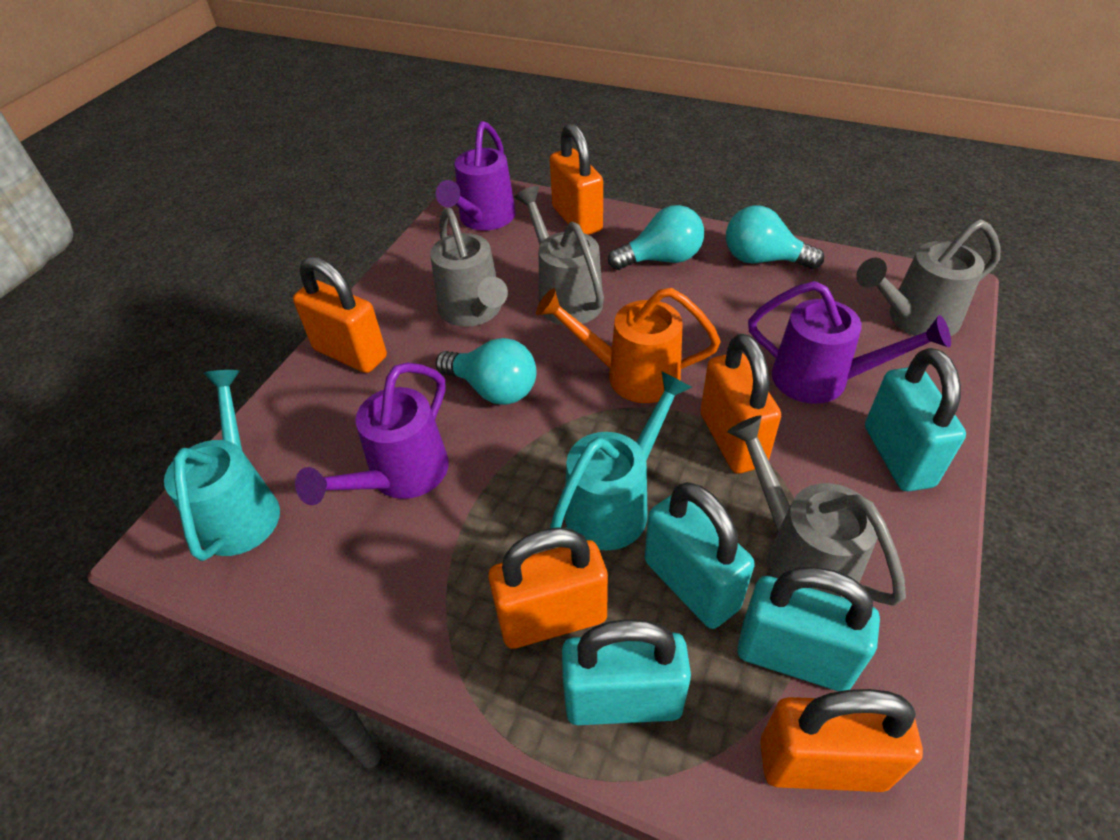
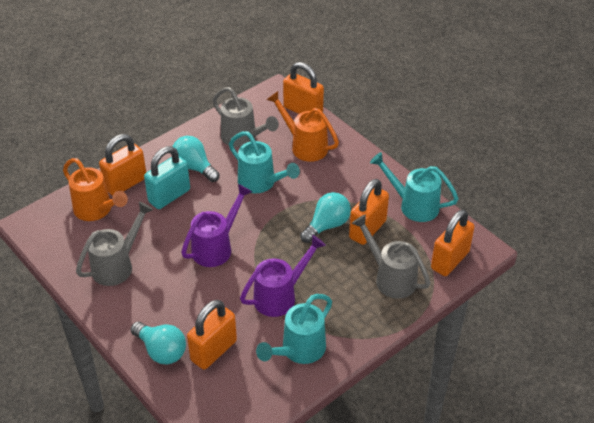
grey watering can: 4 -> 3
orange watering can: 1 -> 2
purple watering can: 3 -> 2
turquoise padlock: 4 -> 1
turquoise watering can: 2 -> 3

